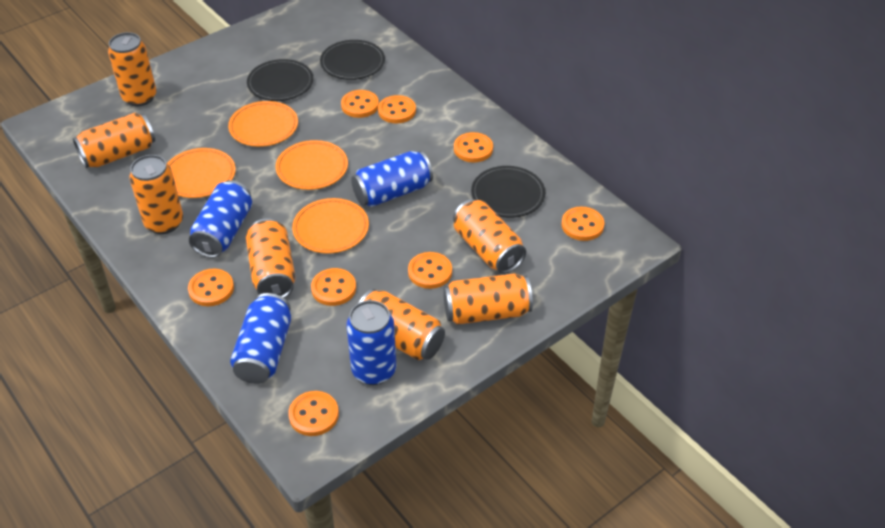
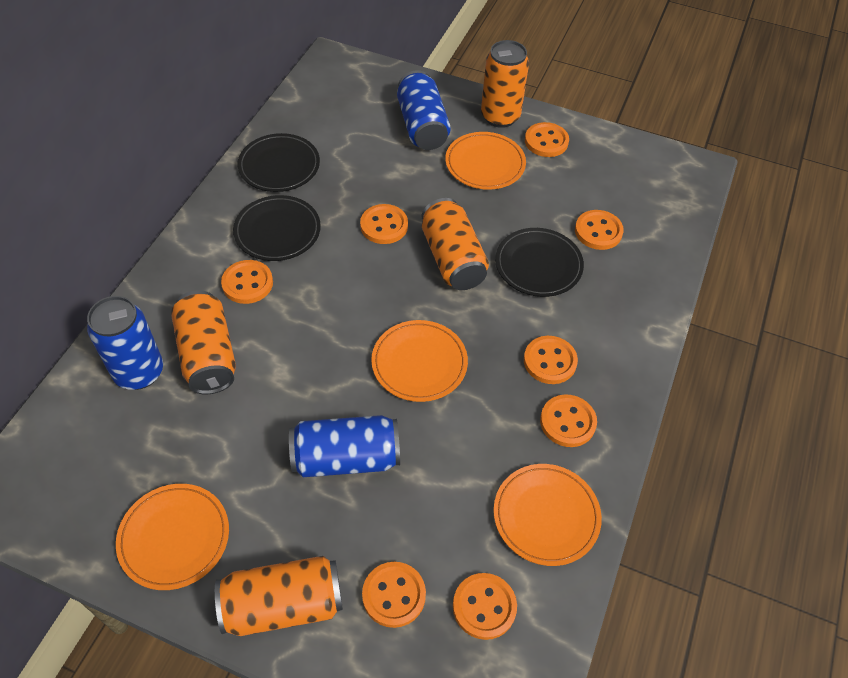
blue can: 4 -> 3
orange can: 7 -> 4

